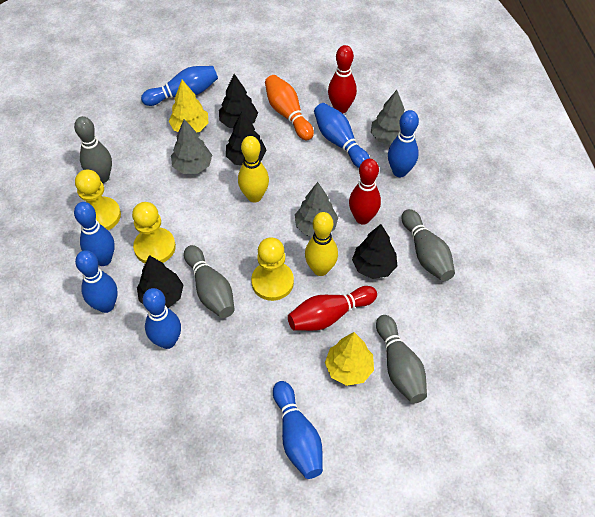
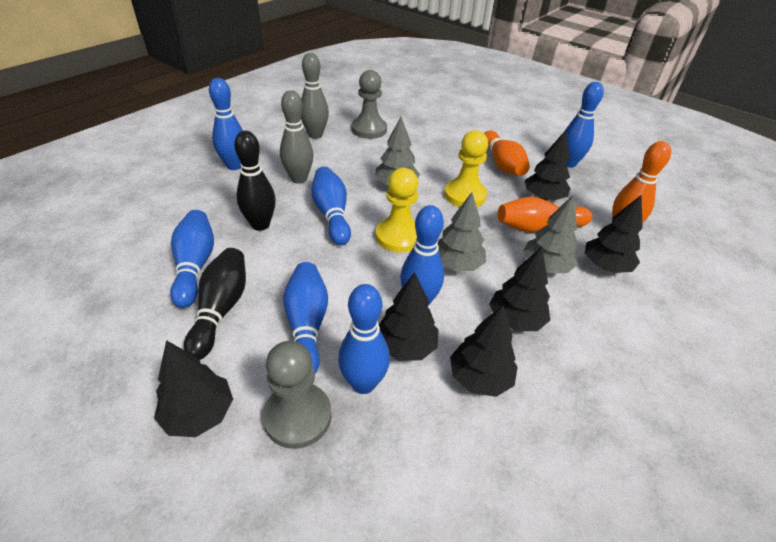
black bowling pin: 0 -> 2
black tree: 4 -> 6
grey bowling pin: 4 -> 2
grey pawn: 0 -> 2
orange bowling pin: 1 -> 3
red bowling pin: 3 -> 0
yellow bowling pin: 2 -> 0
yellow pawn: 3 -> 2
yellow tree: 2 -> 0

